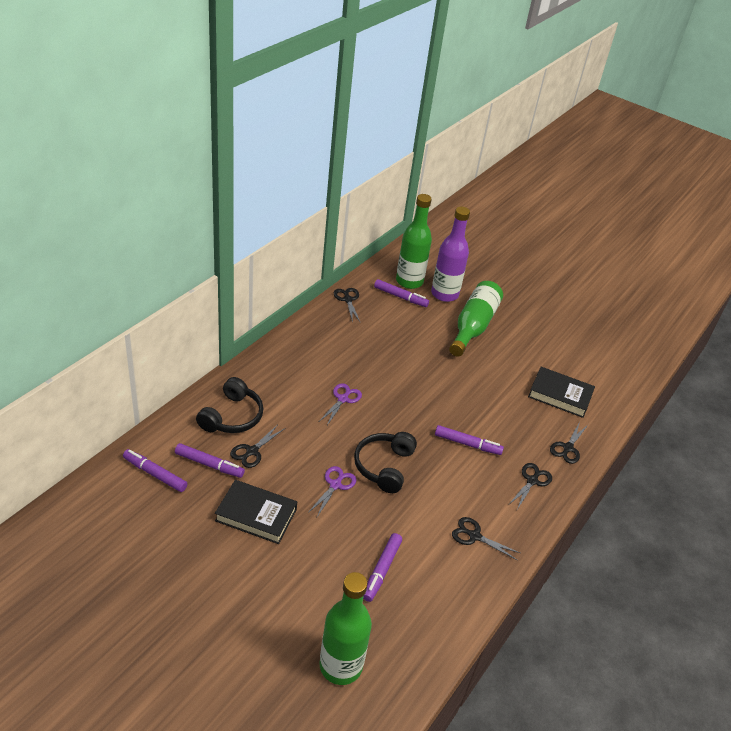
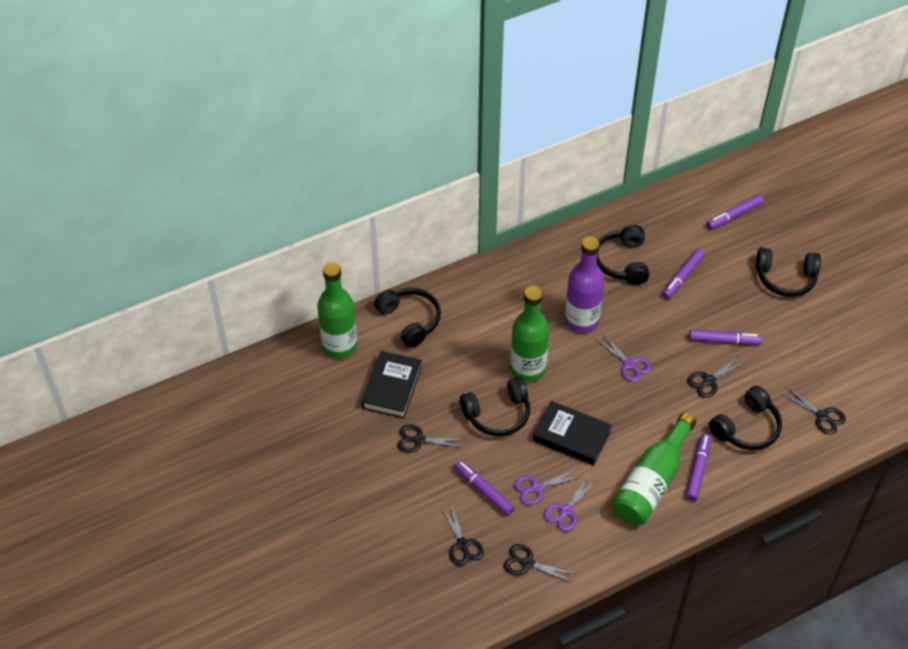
black headphones: 2 -> 5
purple scissors: 2 -> 3

